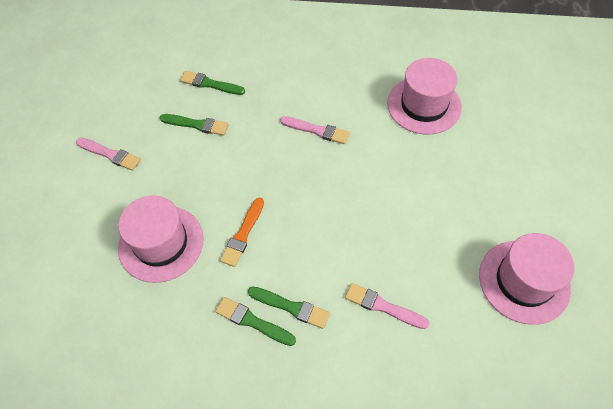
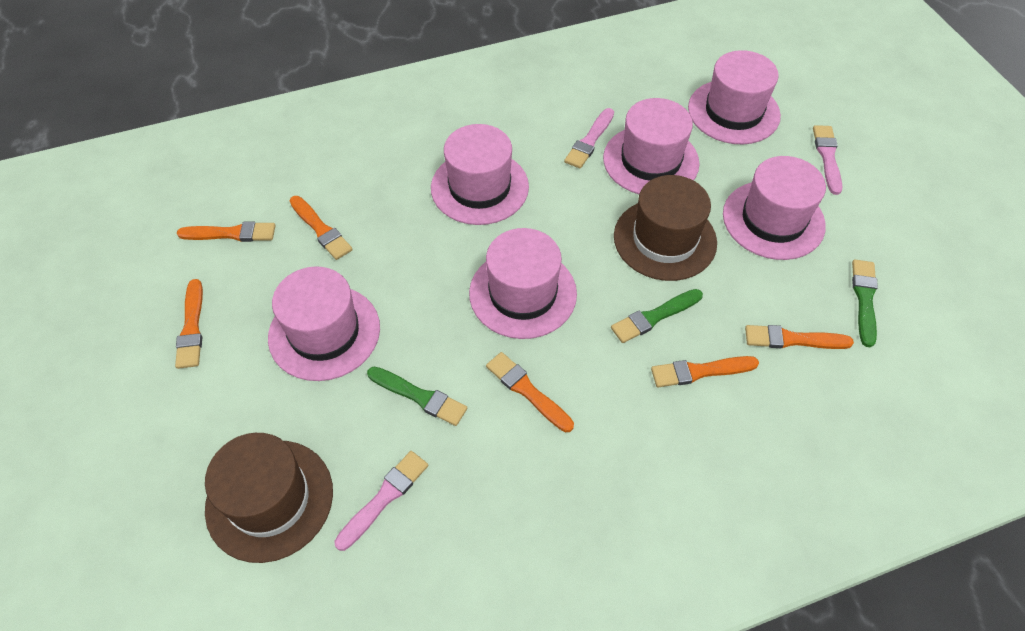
brown hat: 0 -> 2
green brush: 4 -> 3
orange brush: 1 -> 6
pink hat: 3 -> 6

